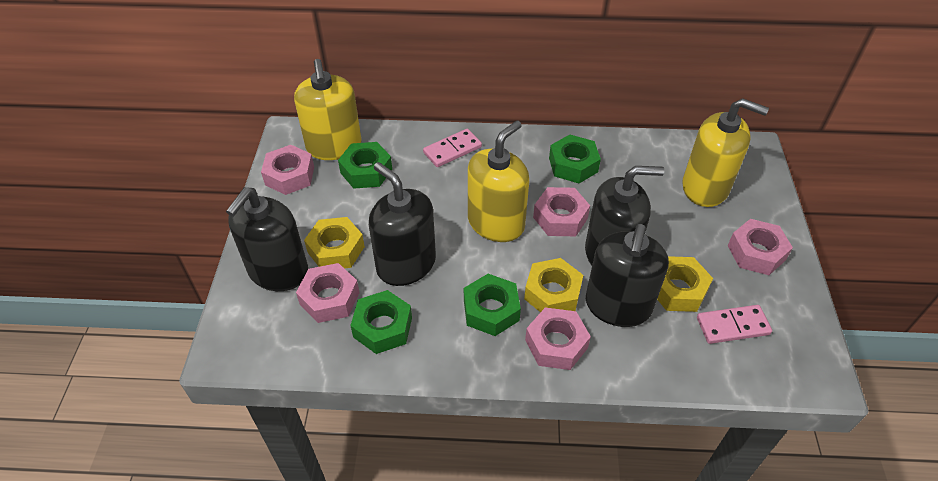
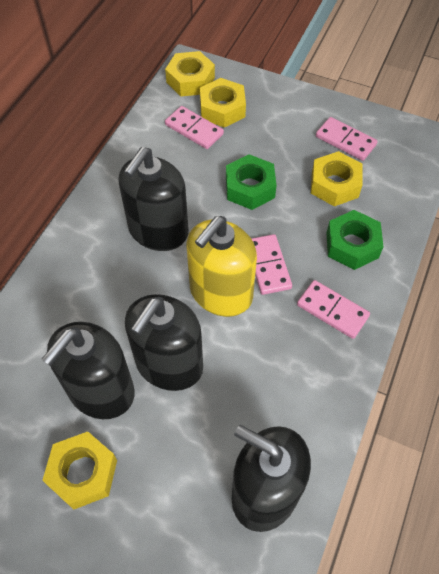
green nut: 4 -> 2
pink domino: 2 -> 4
pink nut: 5 -> 0
yellow nut: 3 -> 4
yellow soap dispenser: 3 -> 1

